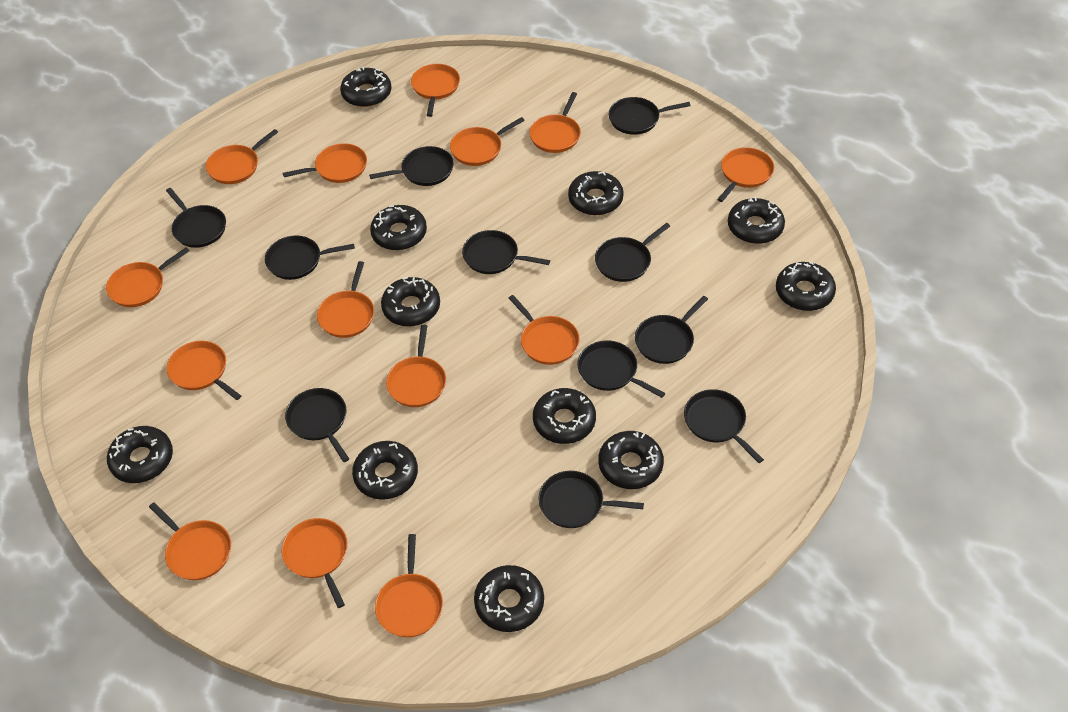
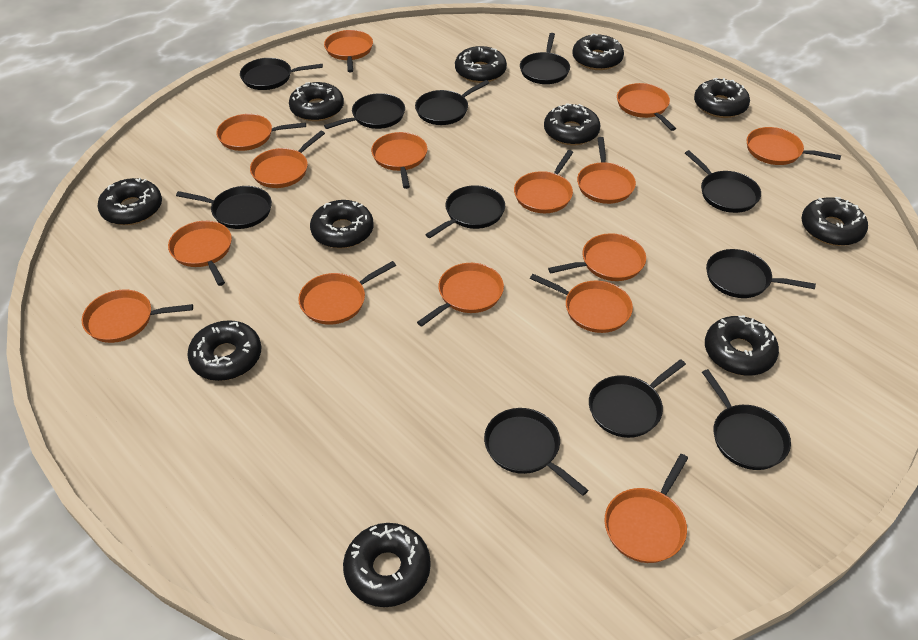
orange pan: 14 -> 15

